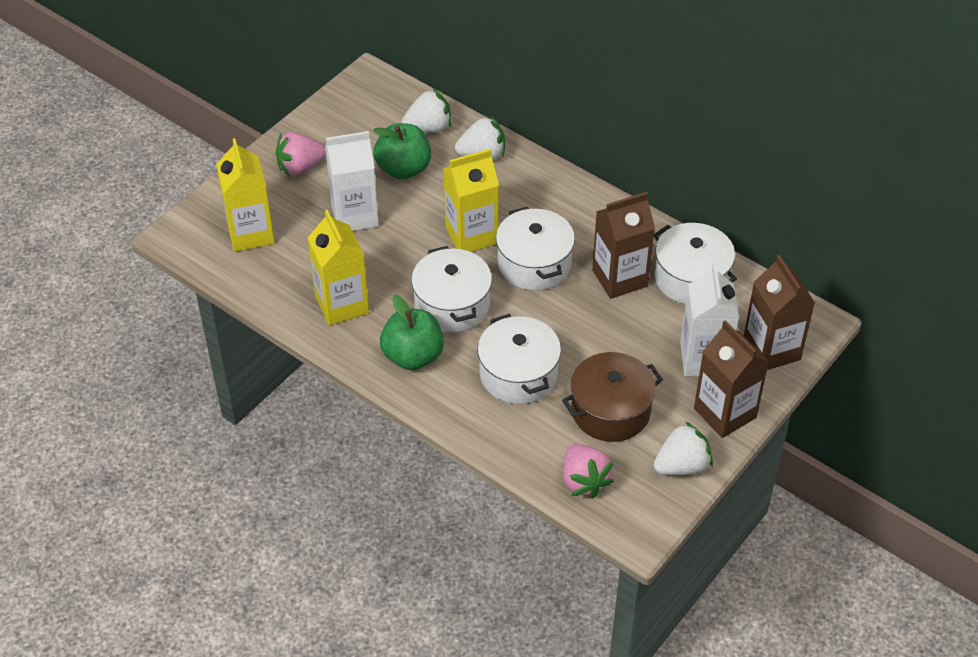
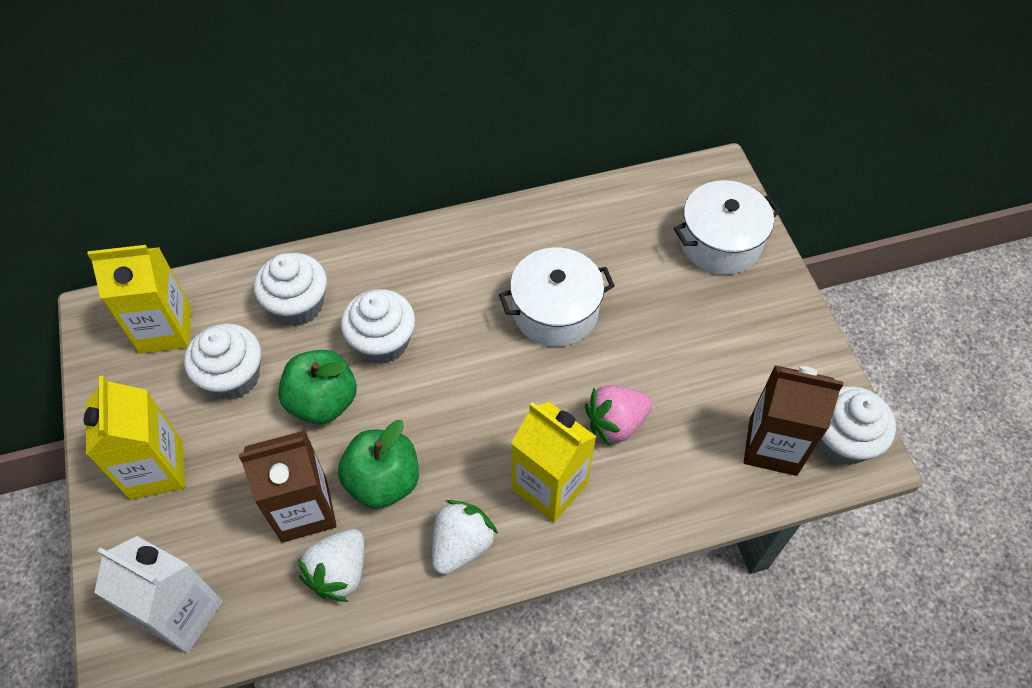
brown carton: 3 -> 2
brown pot: 1 -> 0
pink strawberry: 2 -> 1
white carton: 2 -> 1
white cupcake: 0 -> 4
white pot: 4 -> 2
white strawberry: 3 -> 2

